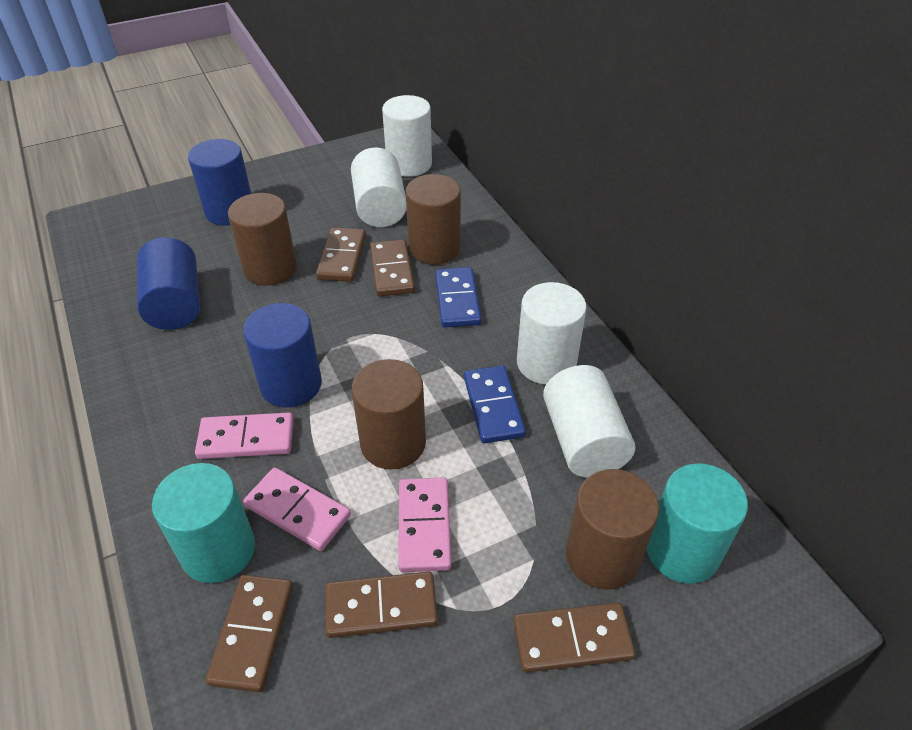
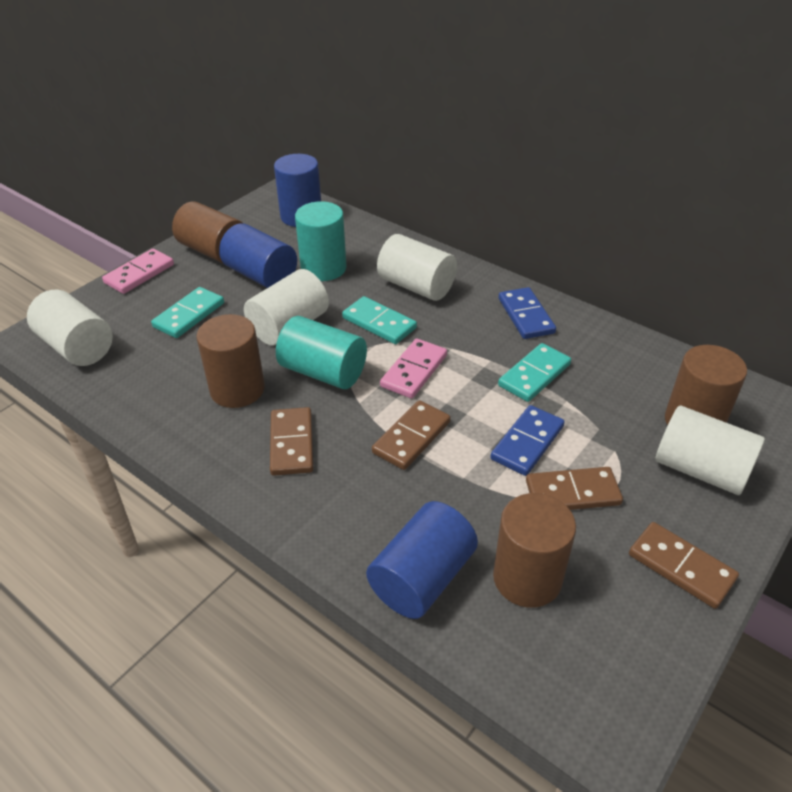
brown domino: 5 -> 4
pink domino: 3 -> 2
turquoise domino: 0 -> 3

